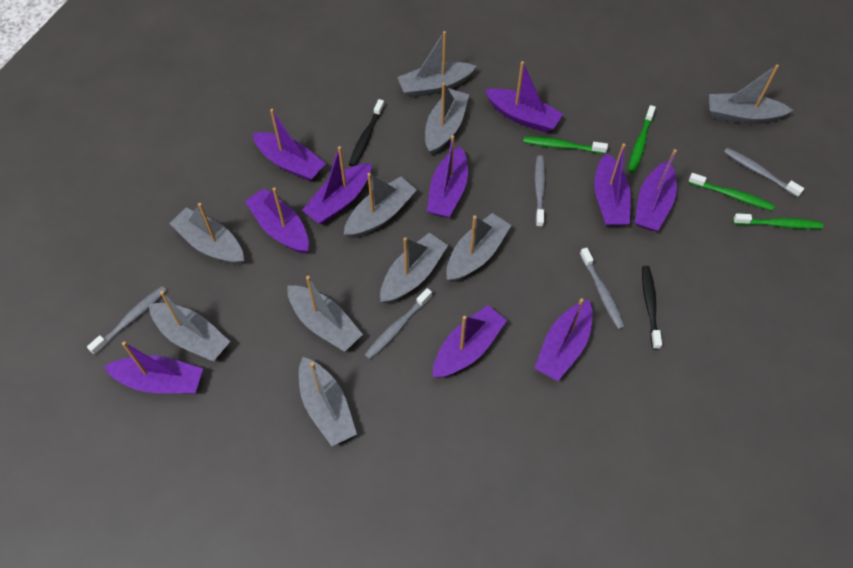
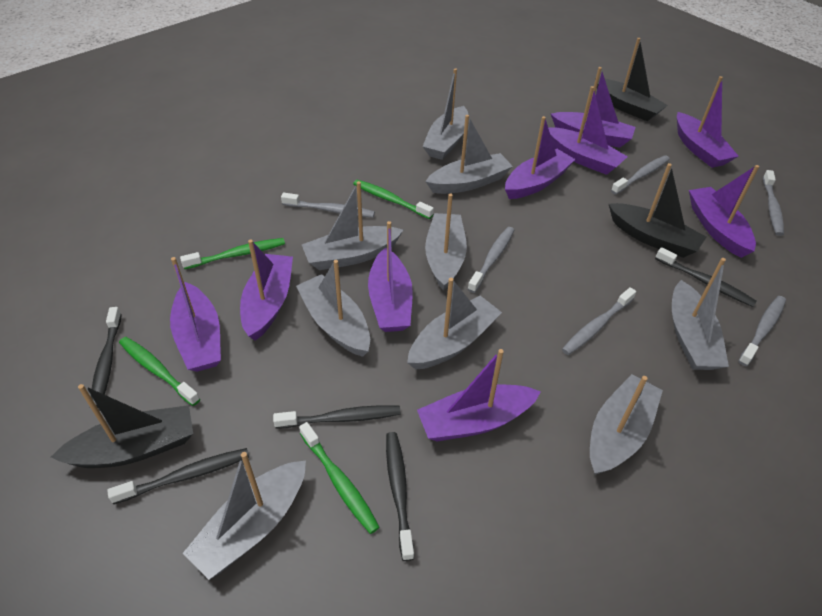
black boat: 0 -> 3
black toothbrush: 2 -> 5
grey boat: 10 -> 9
grey toothbrush: 5 -> 6
purple boat: 10 -> 9

